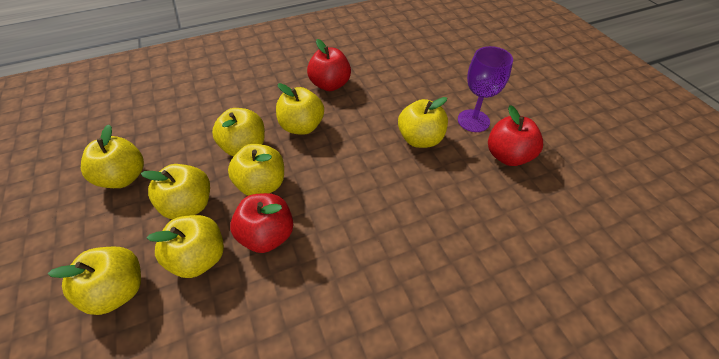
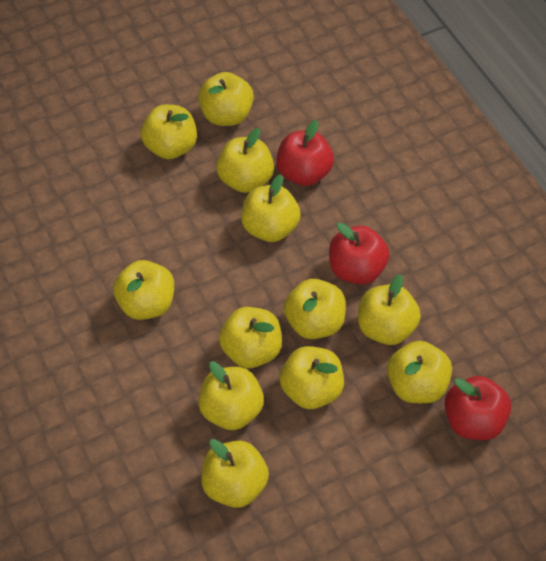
purple goblet: 1 -> 0
yellow apple: 8 -> 12

